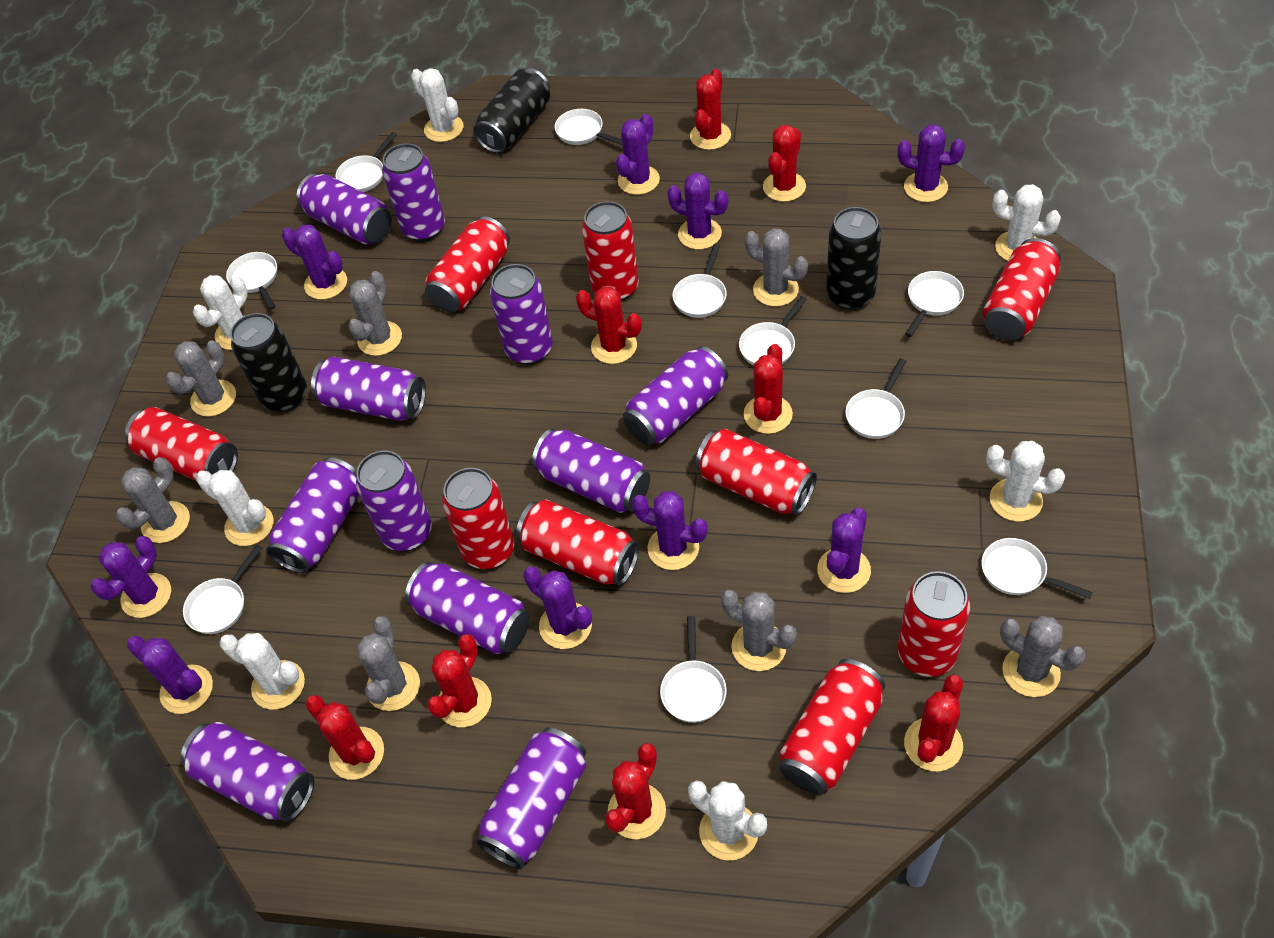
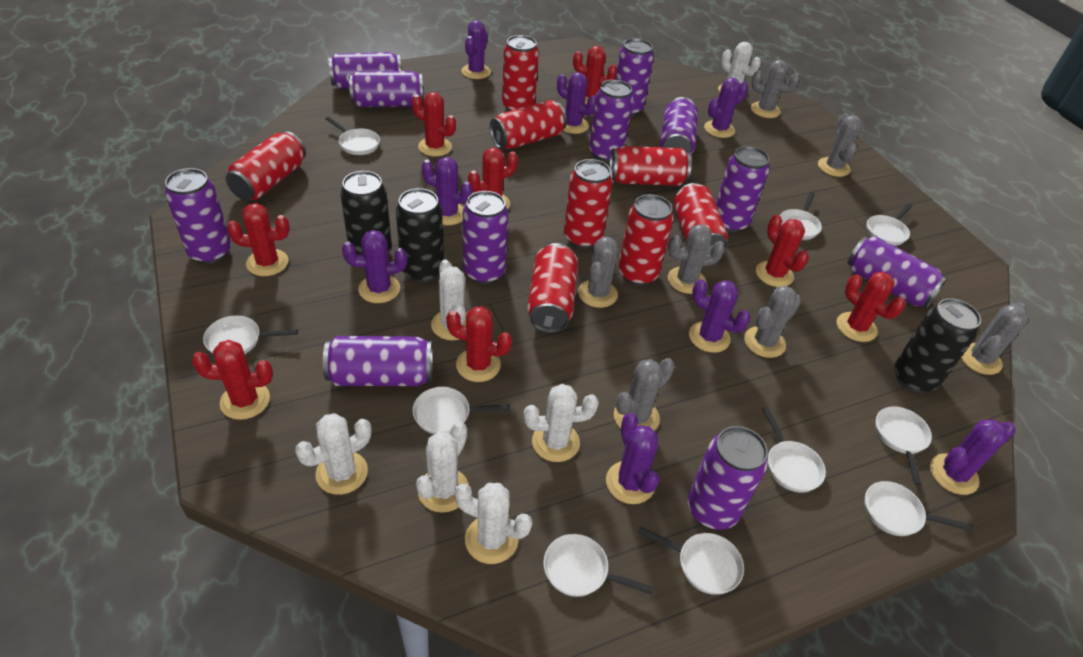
purple cactus: 9 -> 8
red can: 9 -> 8
white cactus: 7 -> 6

